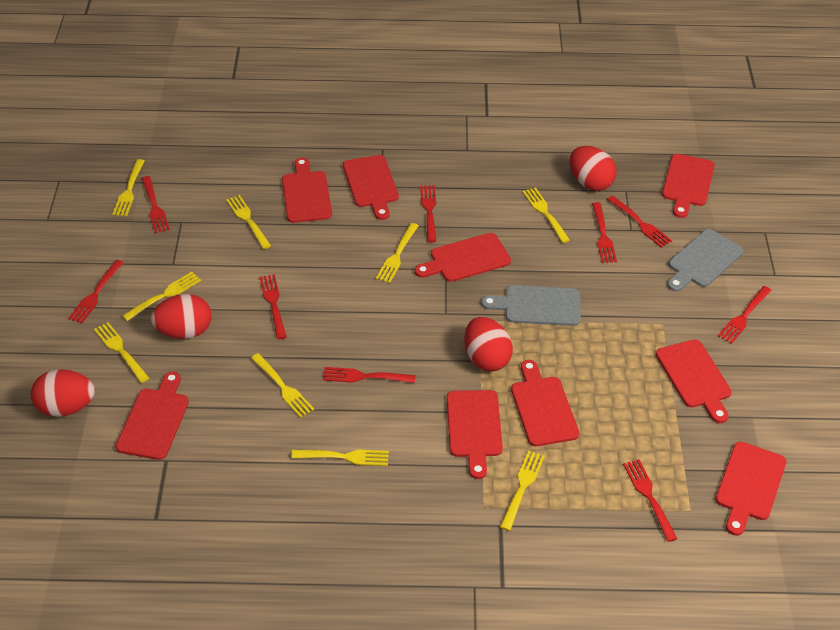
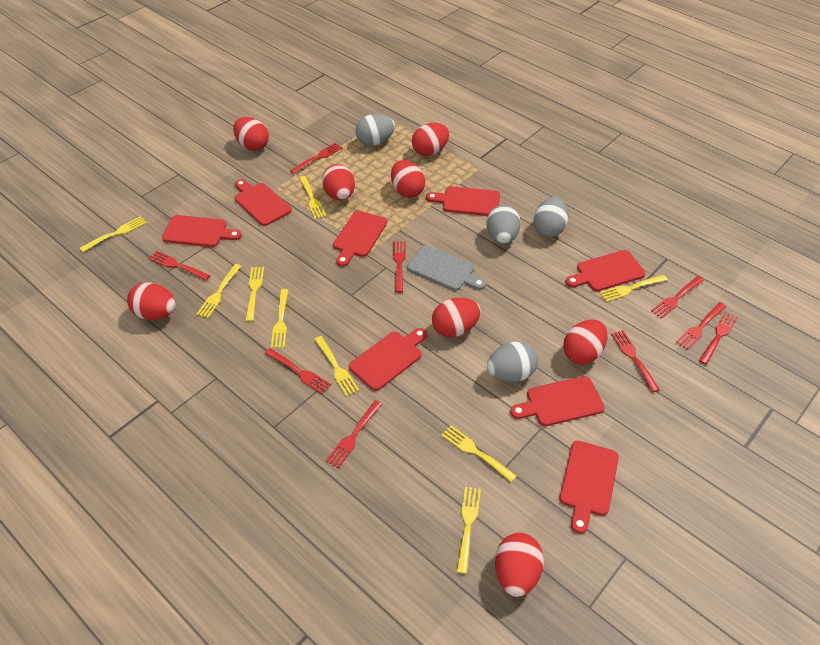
grey cutting board: 2 -> 1
grey egg: 0 -> 4
red cutting board: 9 -> 8
red egg: 4 -> 8

